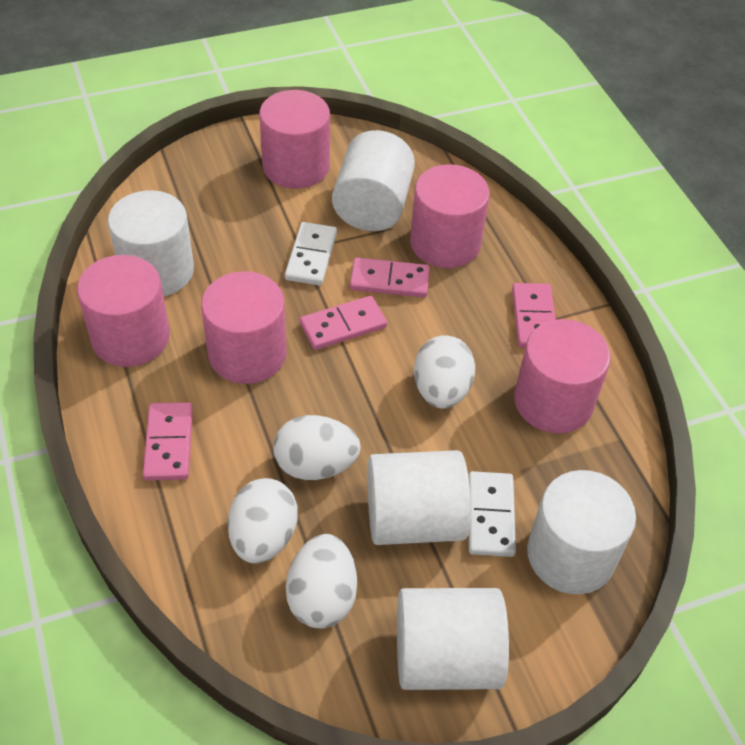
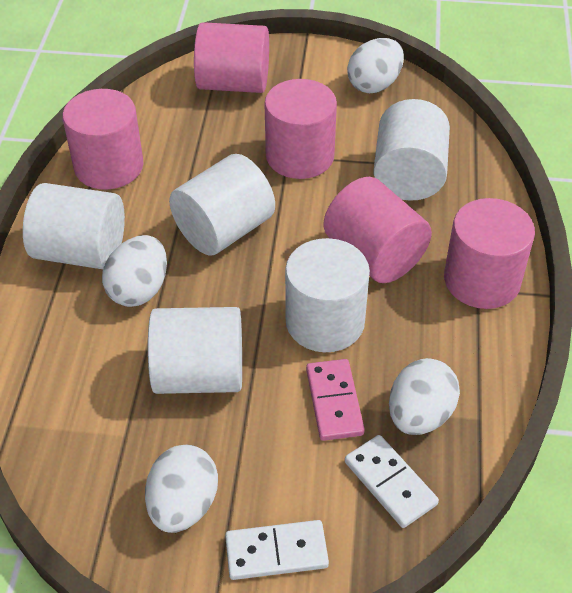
pink domino: 4 -> 1

